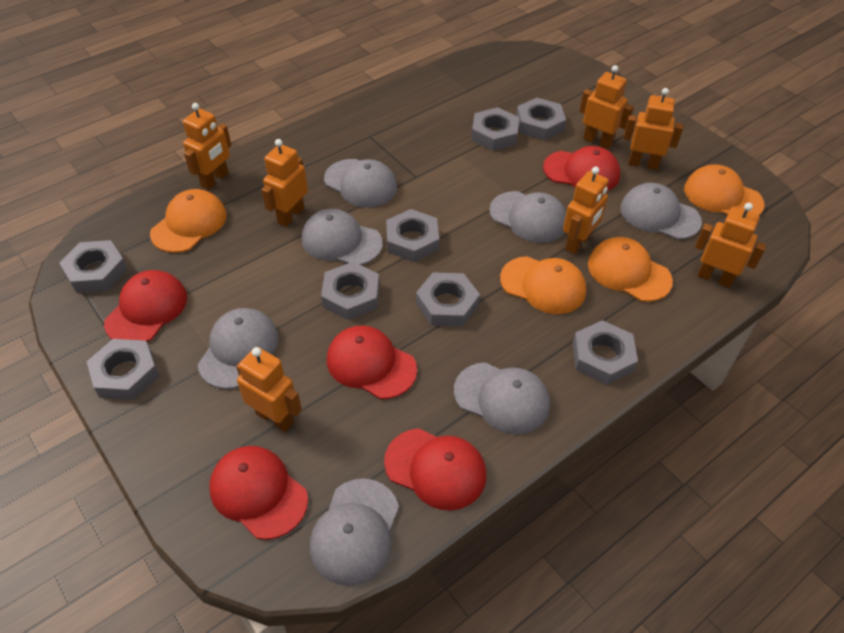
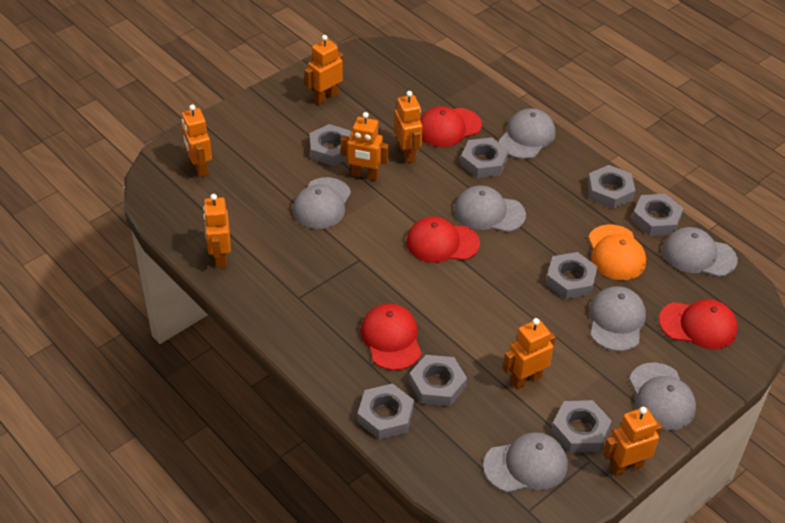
orange cap: 4 -> 1
red cap: 5 -> 4

